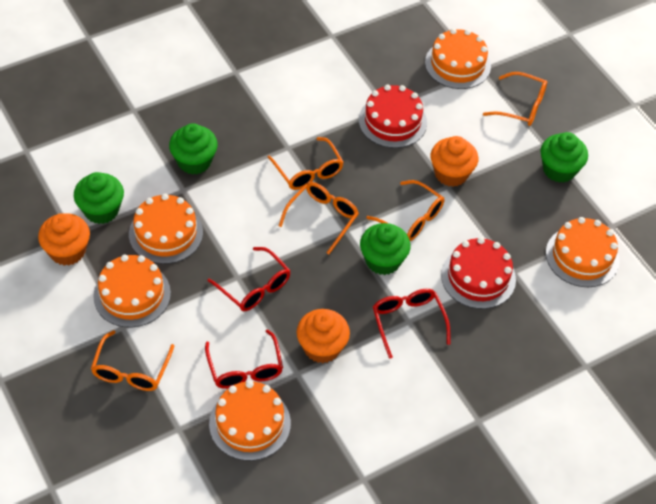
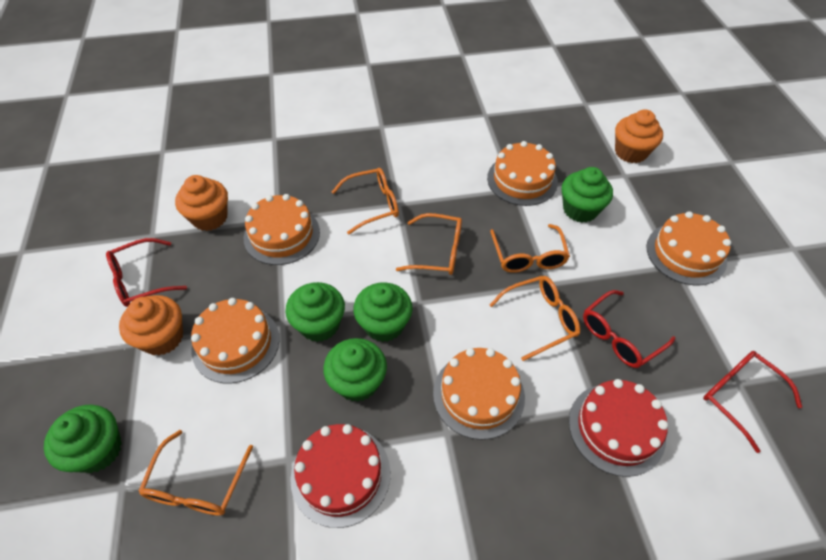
green cupcake: 4 -> 5

